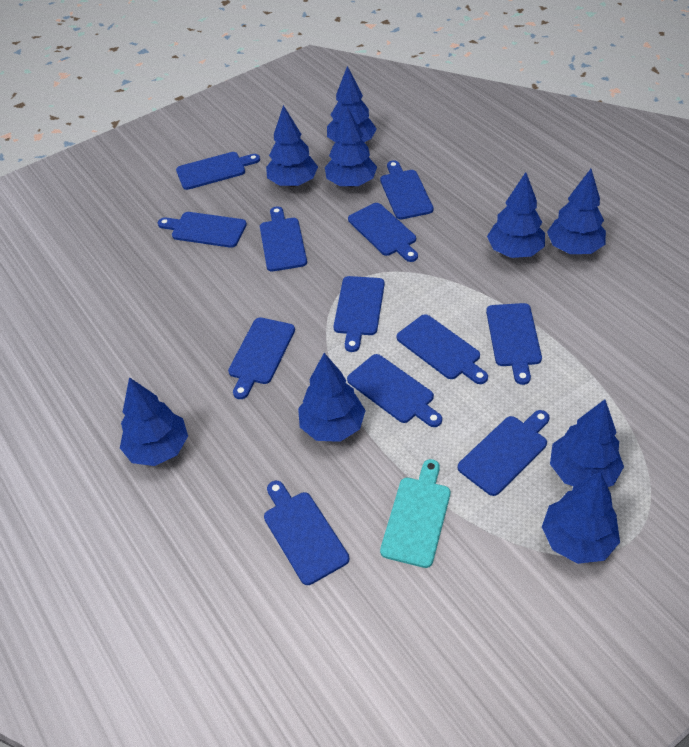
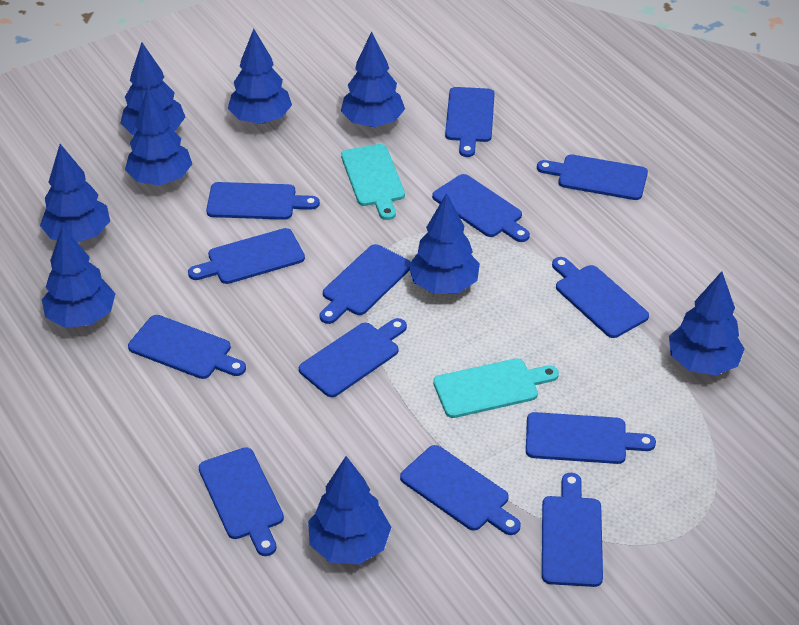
blue cutting board: 12 -> 13
turquoise cutting board: 1 -> 2

